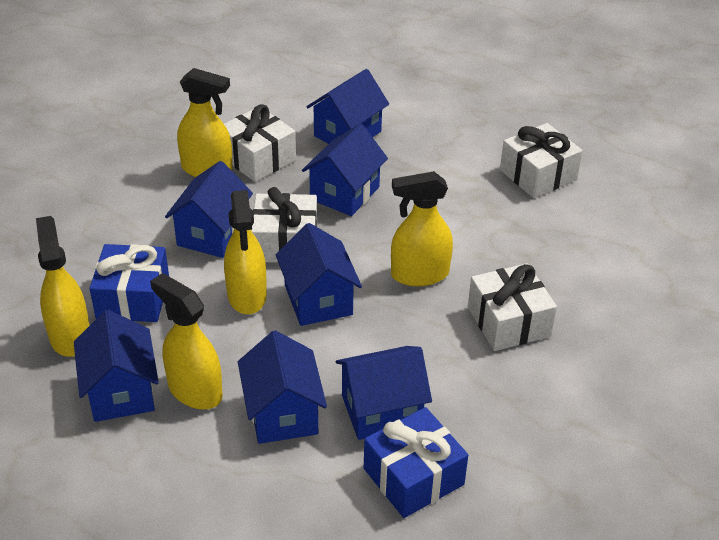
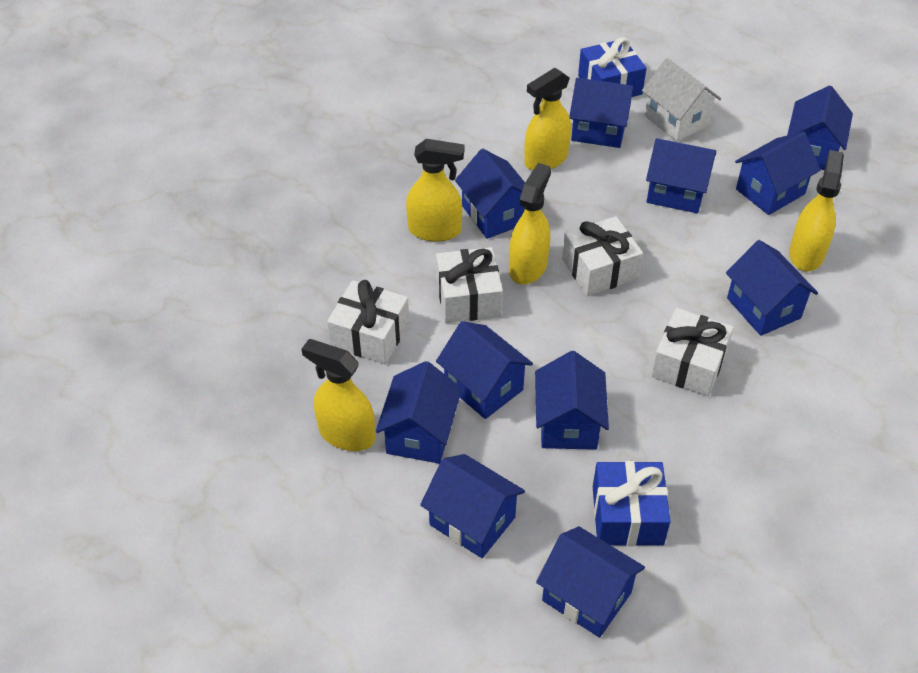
blue house: 7 -> 11
white house: 0 -> 1

